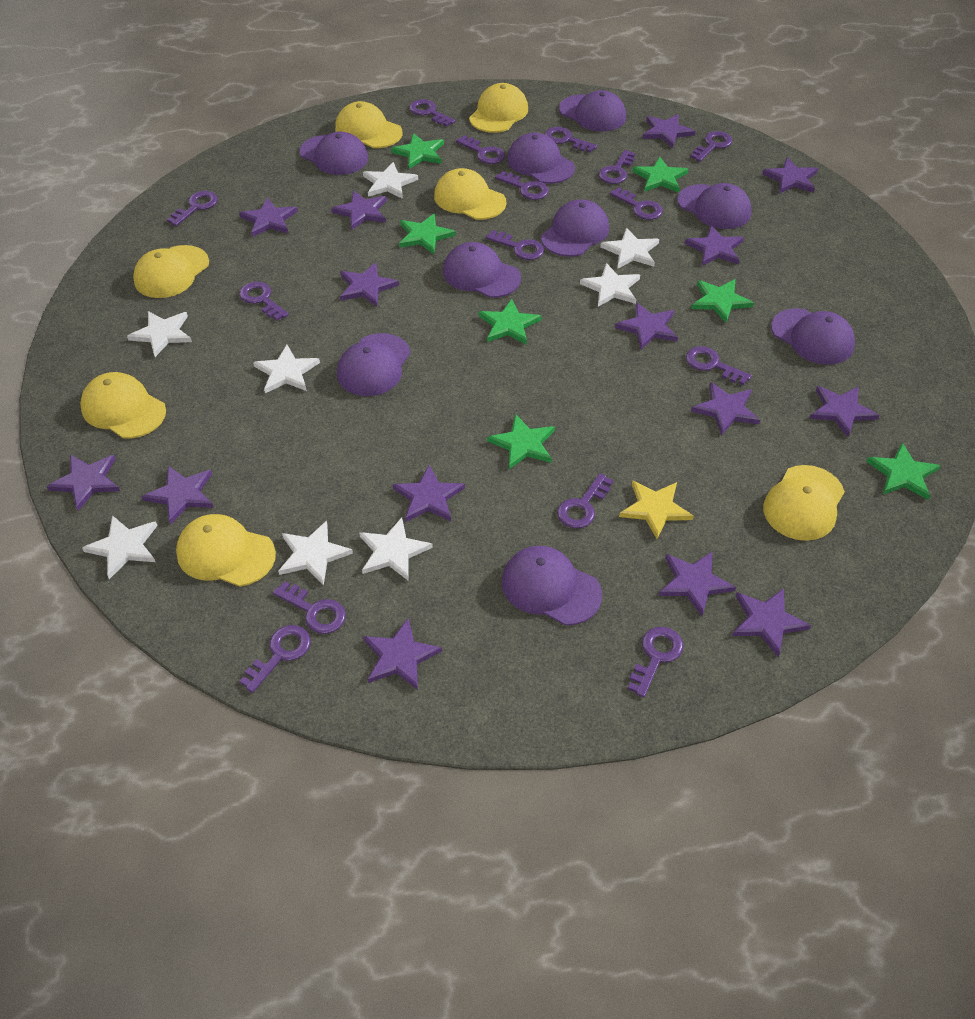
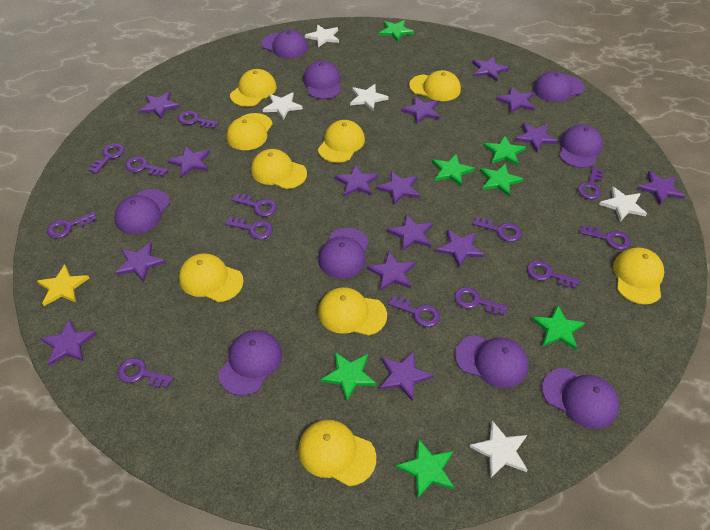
purple key: 15 -> 13
white star: 8 -> 5
yellow cap: 7 -> 9

